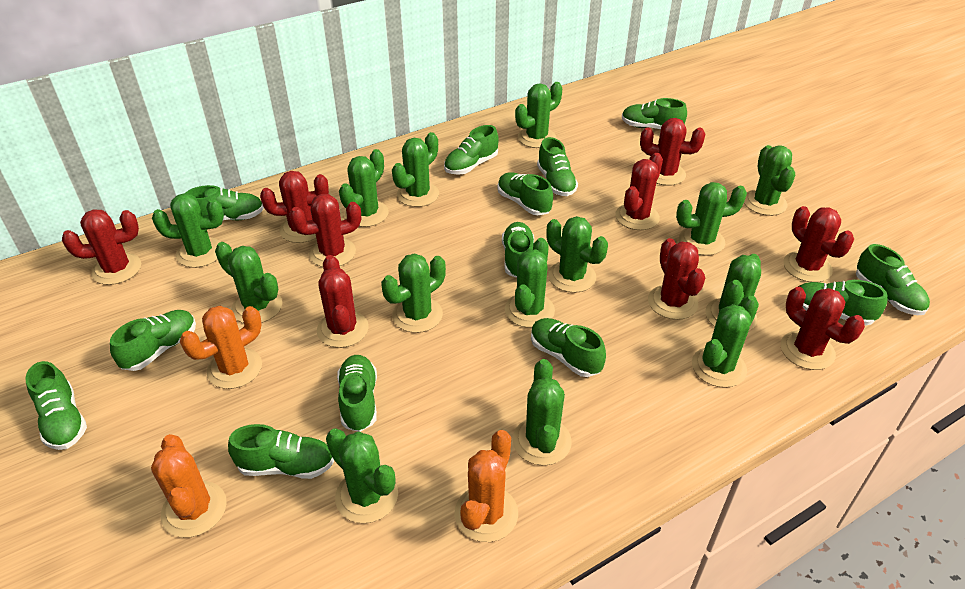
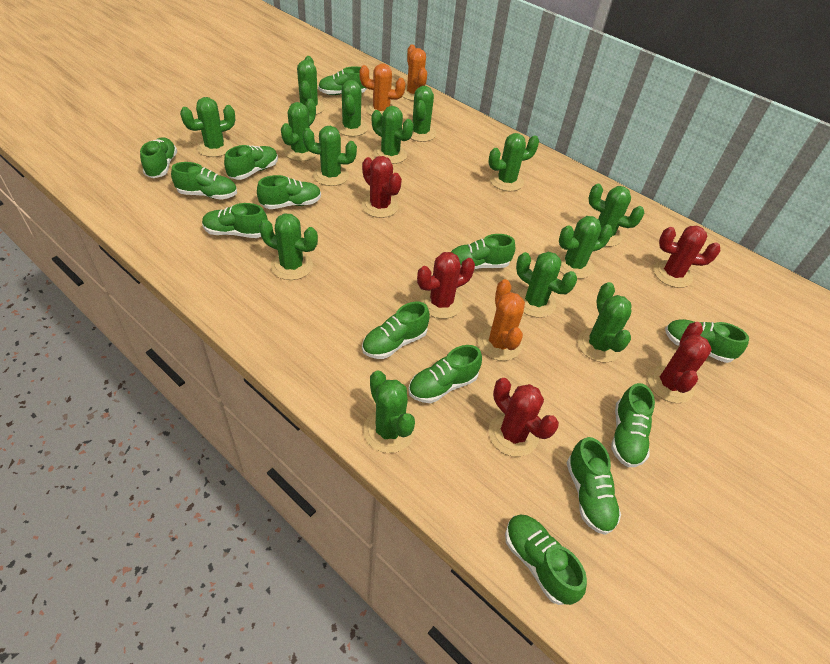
red cactus: 9 -> 5

